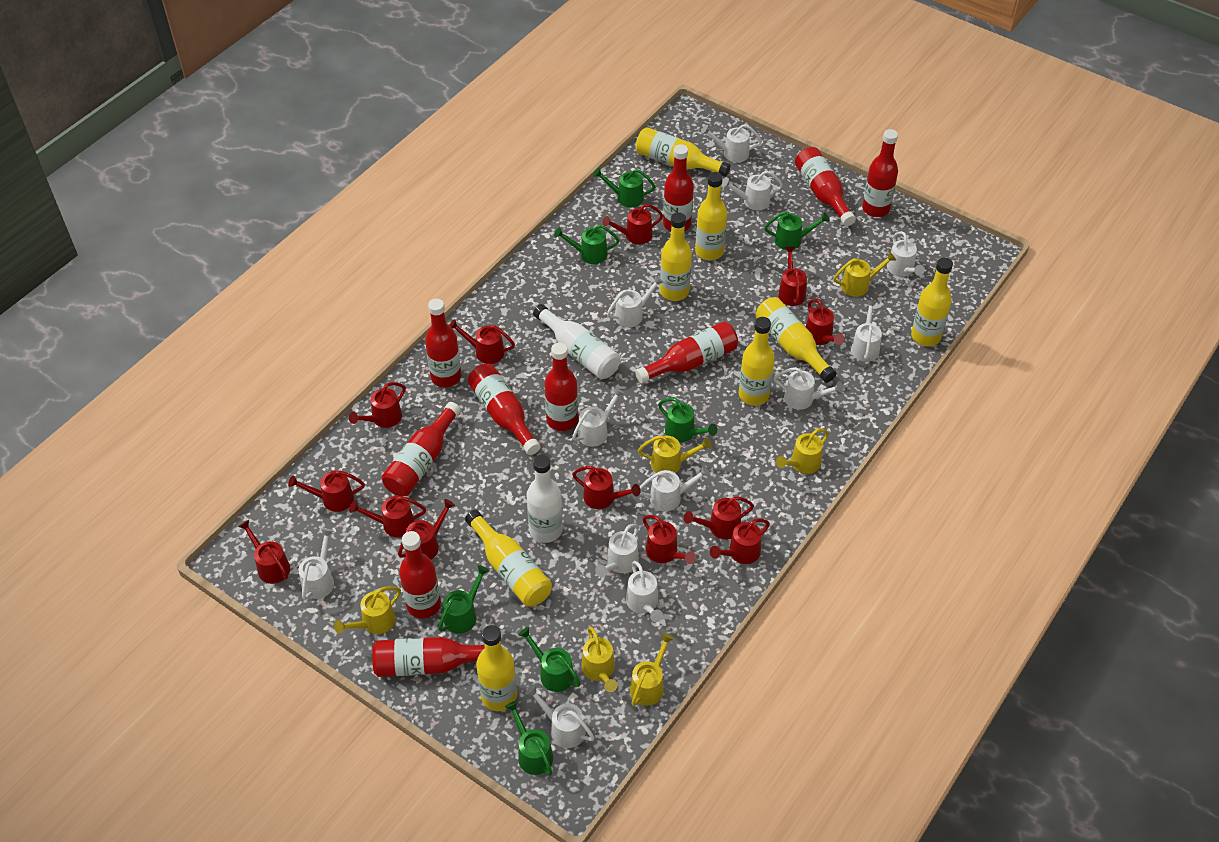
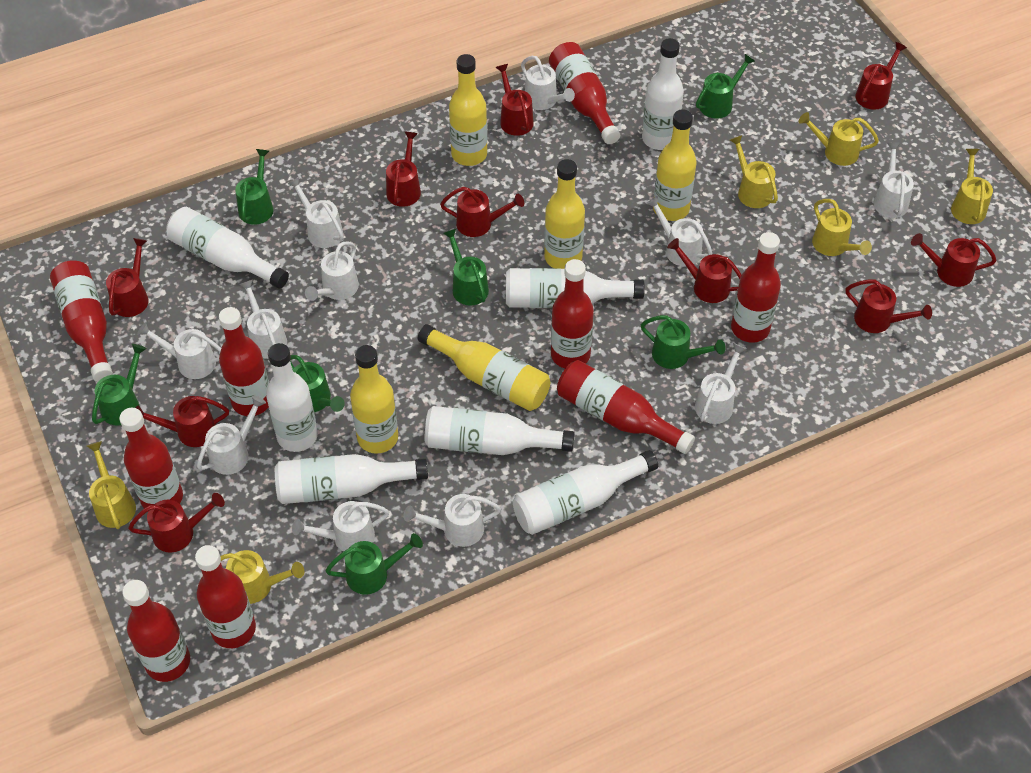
red bottle: 10 -> 9
red watering can: 13 -> 10
white bottle: 2 -> 7
white watering can: 12 -> 11
yellow bottle: 8 -> 5

